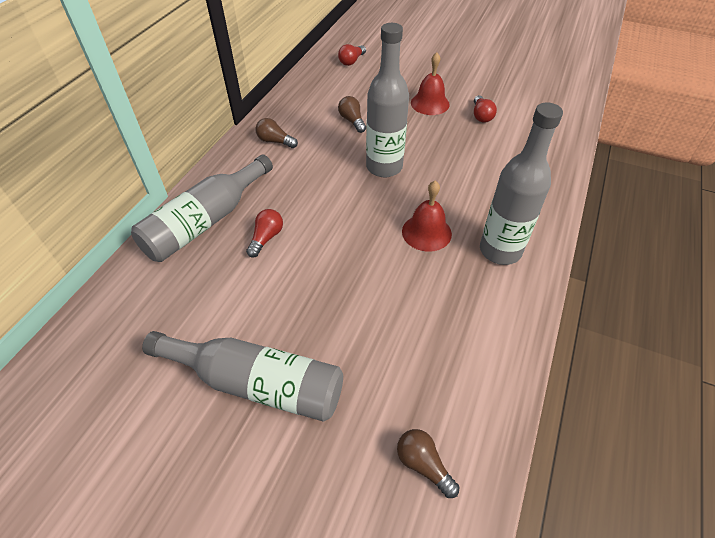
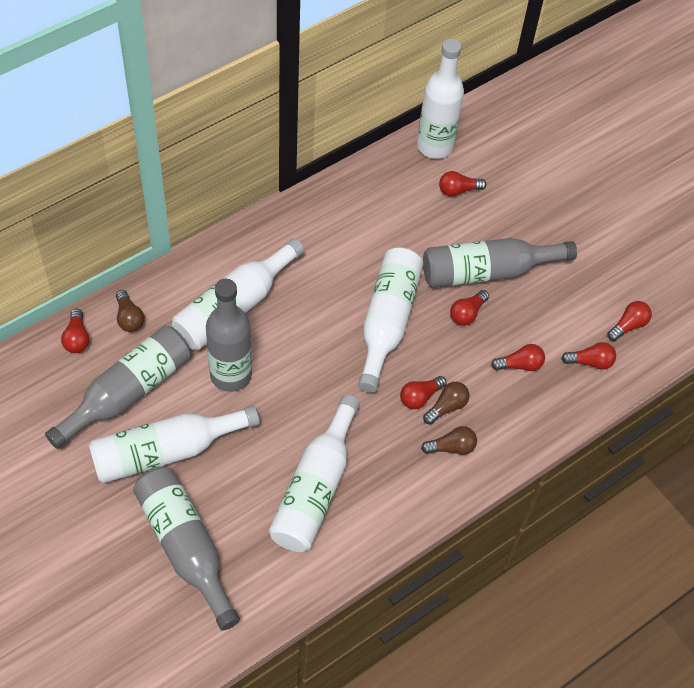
red bell: 2 -> 0
red light bulb: 3 -> 7
white bottle: 0 -> 5

